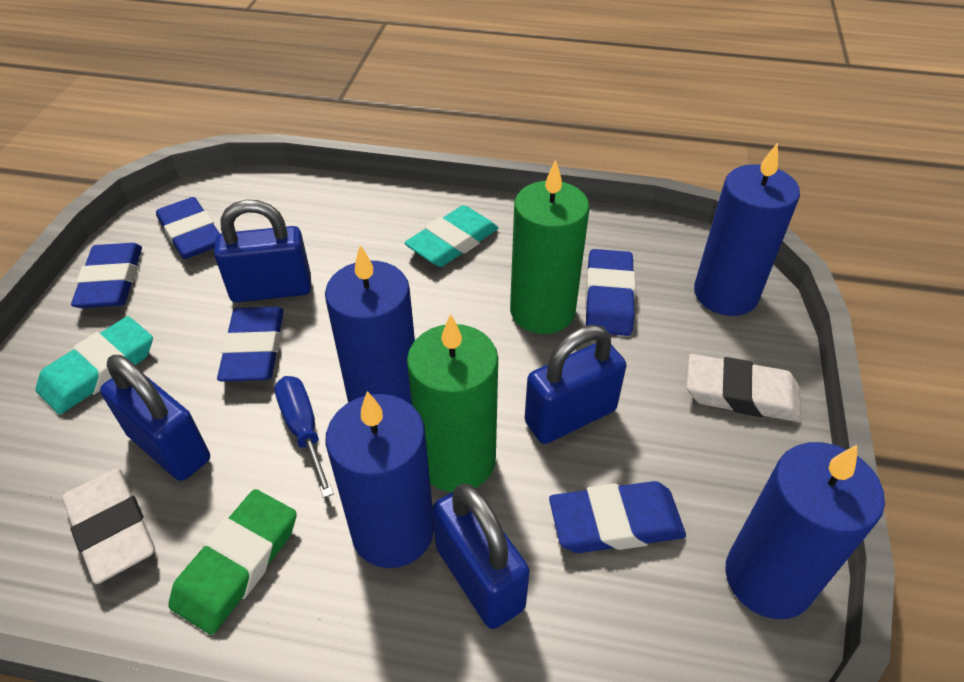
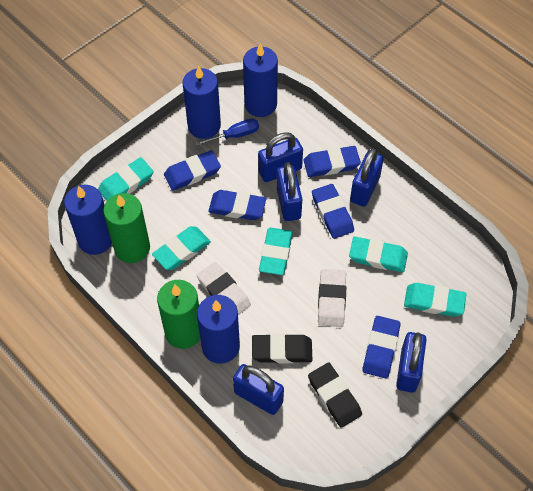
black eraser: 0 -> 2
blue padlock: 4 -> 5
green eraser: 1 -> 0
turquoise eraser: 2 -> 5

